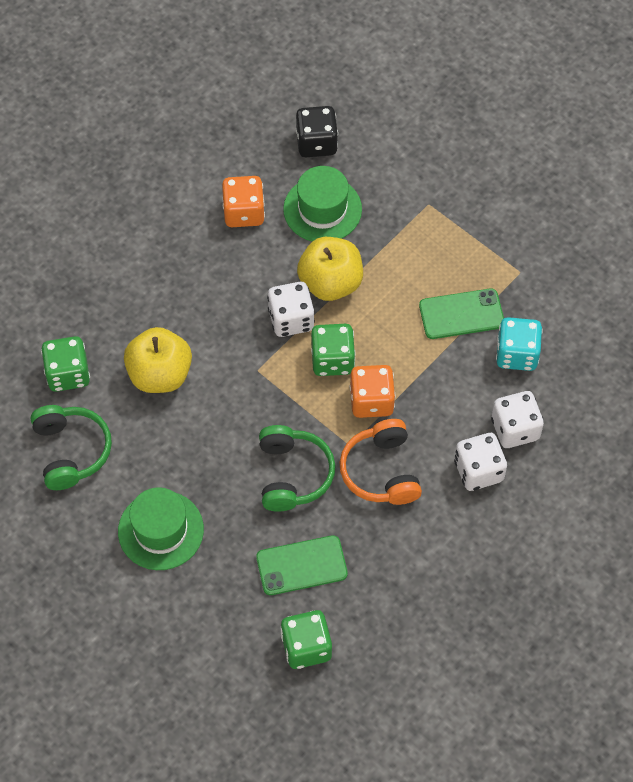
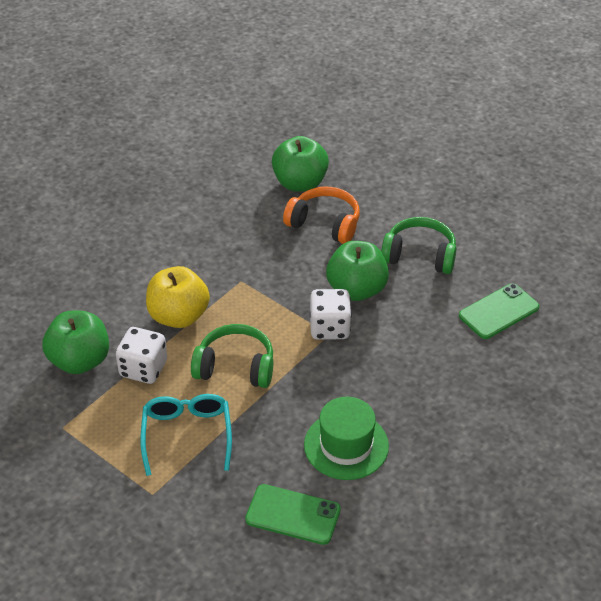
black dice: 1 -> 0
green apple: 0 -> 3
green dice: 3 -> 0
green hat: 2 -> 1
orange dice: 2 -> 0
turquoise dice: 1 -> 0
turquoise glasses: 0 -> 1
white dice: 3 -> 2
yellow apple: 2 -> 1

